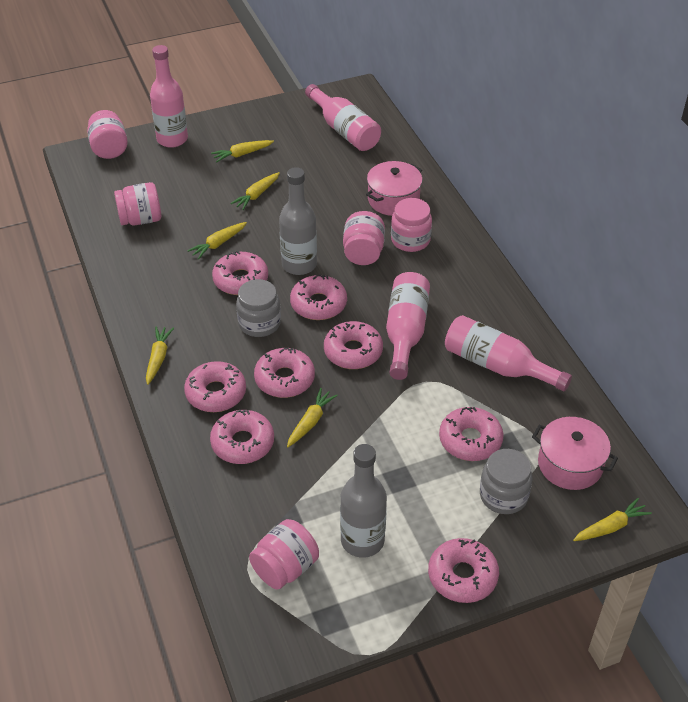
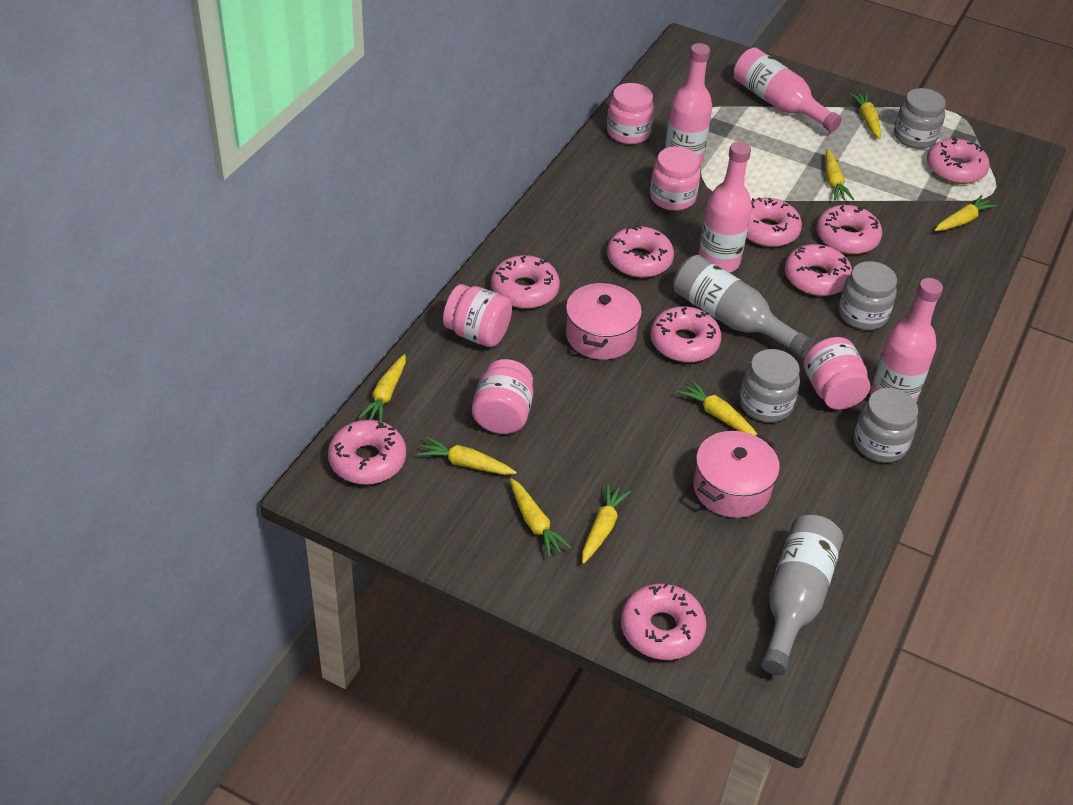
grey jar: 2 -> 4
pink donut: 8 -> 9
yellow carrot: 6 -> 8

